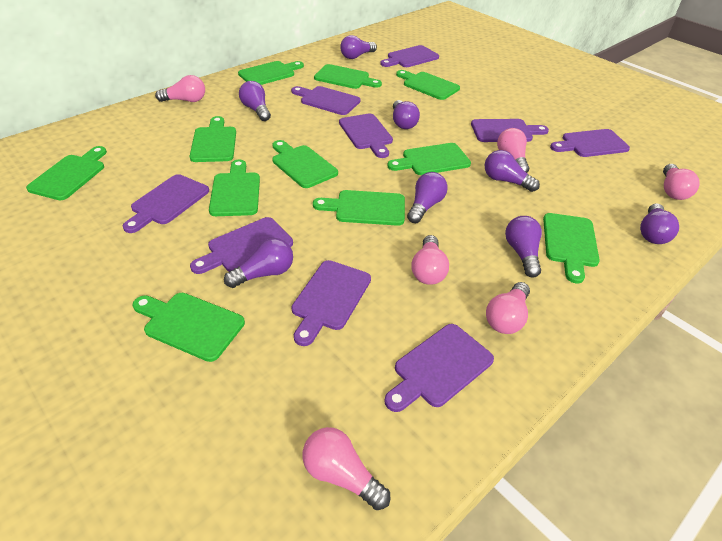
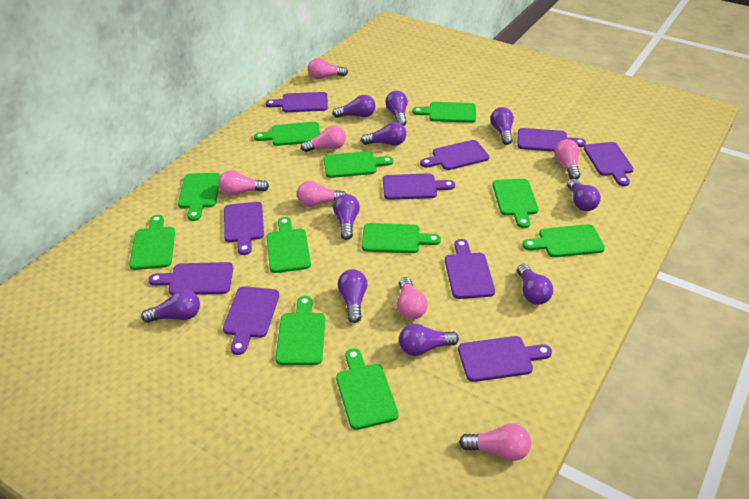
pink light bulb: 6 -> 7
purple cutting board: 9 -> 10
purple light bulb: 8 -> 10

